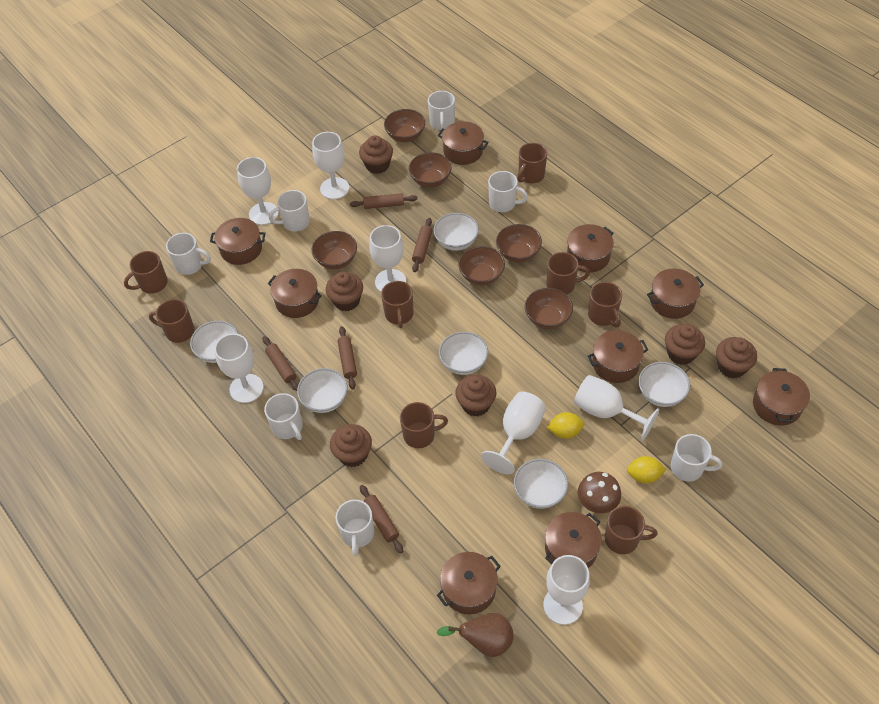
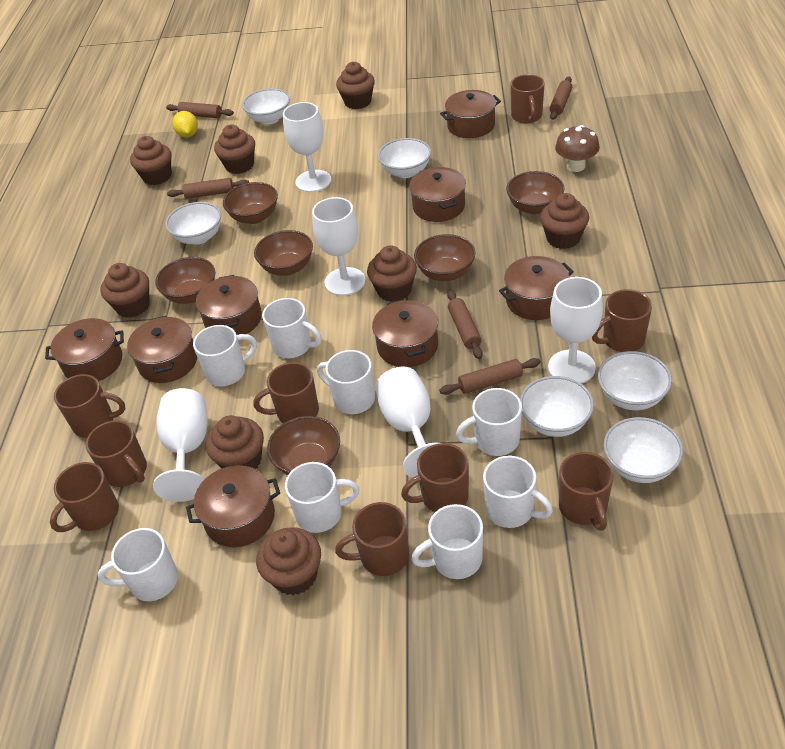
brown cupcake: 6 -> 8
brown mug: 8 -> 9
brown pear: 1 -> 0
brown pot: 9 -> 8
white goblet: 7 -> 5
white mug: 7 -> 8
yellow lemon: 2 -> 1

